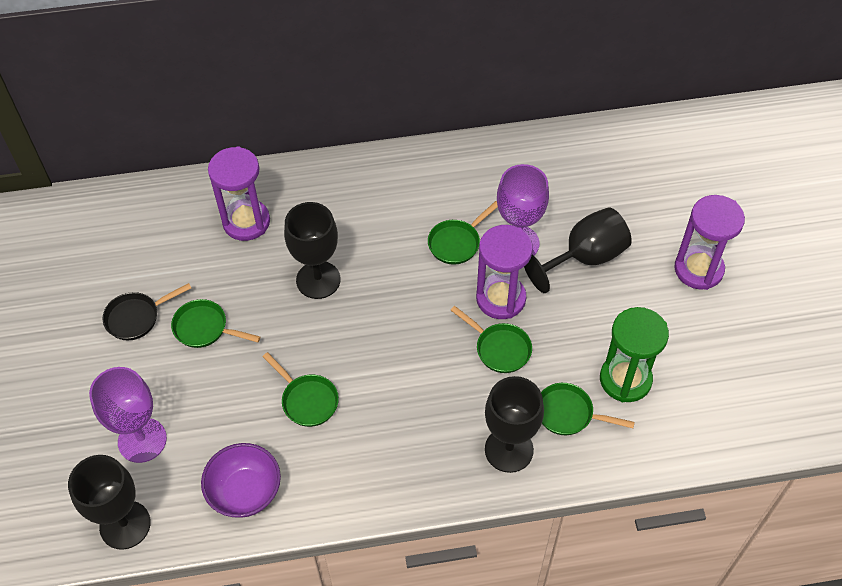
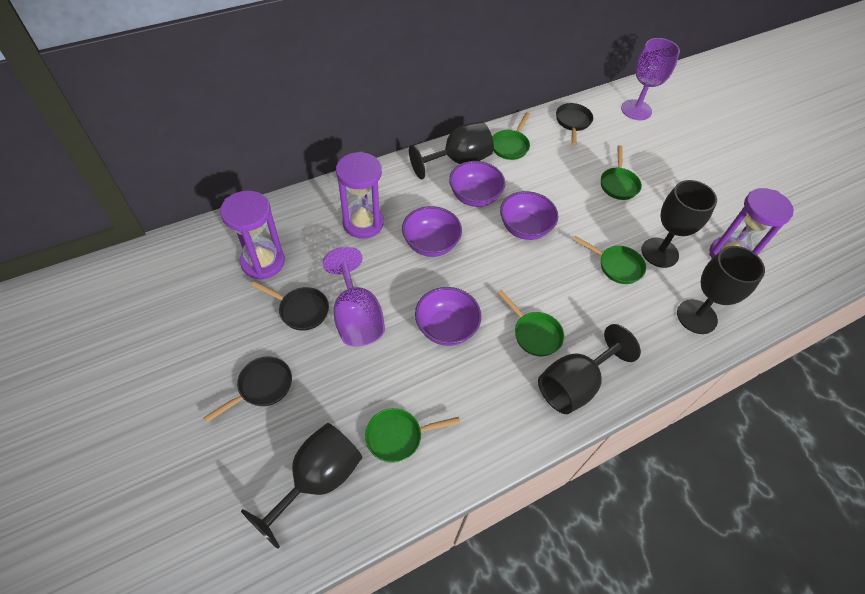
black goblet: 4 -> 5
black pan: 1 -> 3
green hourglass: 1 -> 0
purple bowl: 1 -> 4

